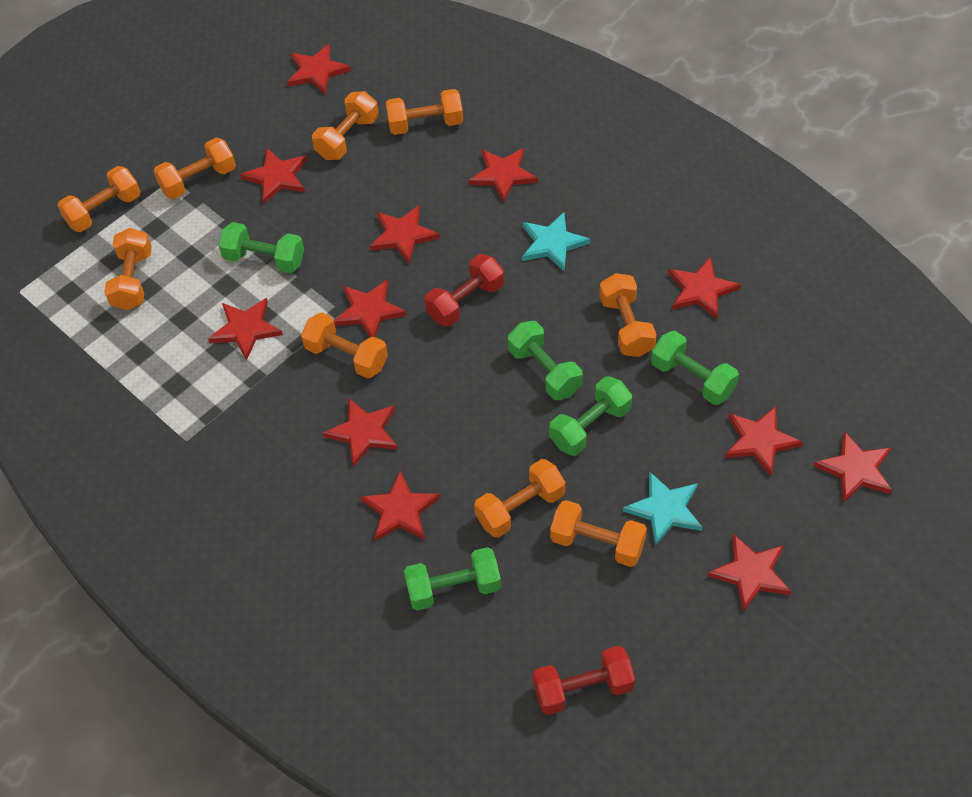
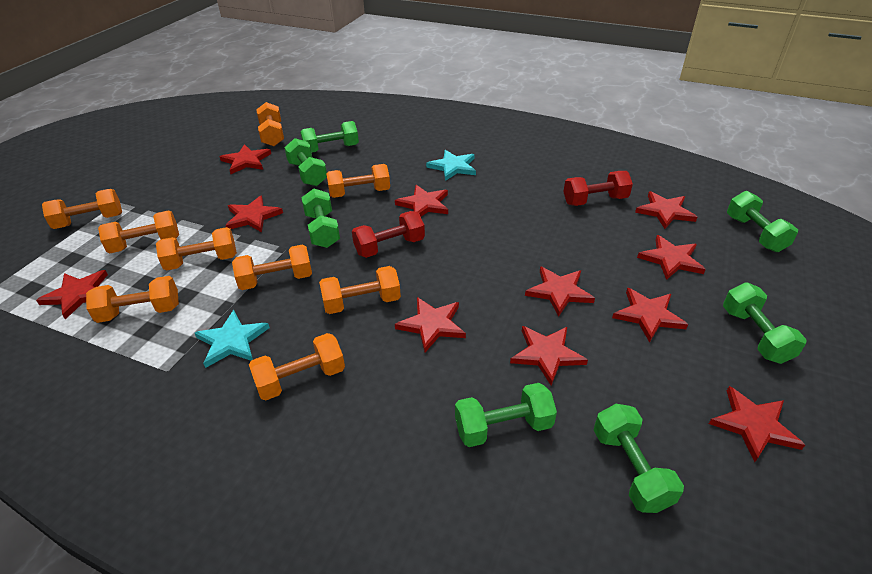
green dumbbell: 5 -> 7
red star: 12 -> 11

